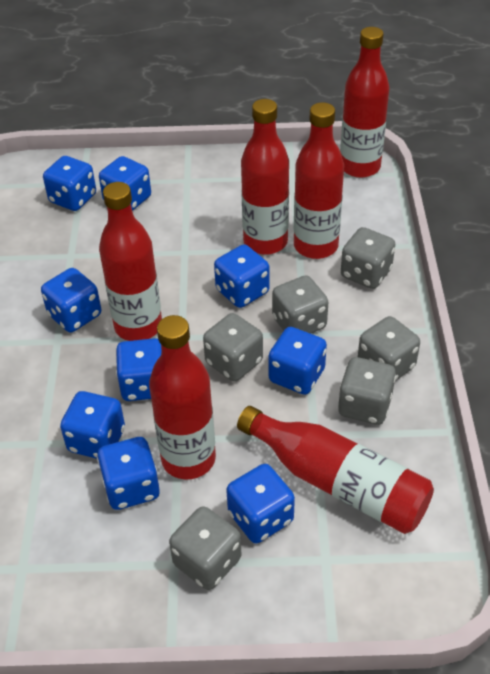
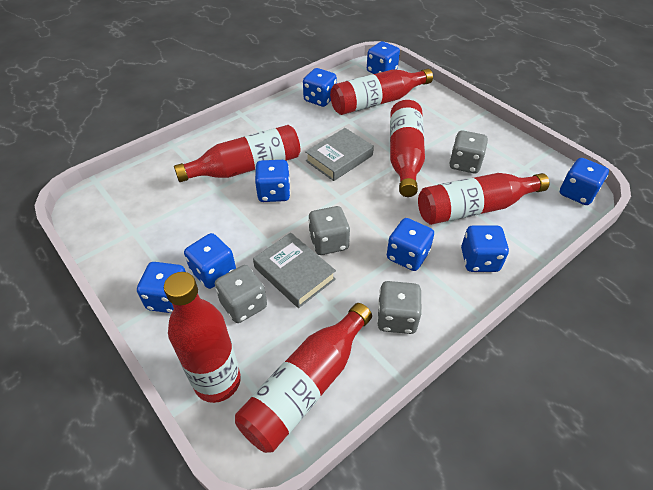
blue dice: 9 -> 8
grey book: 0 -> 2
grey dice: 6 -> 4

